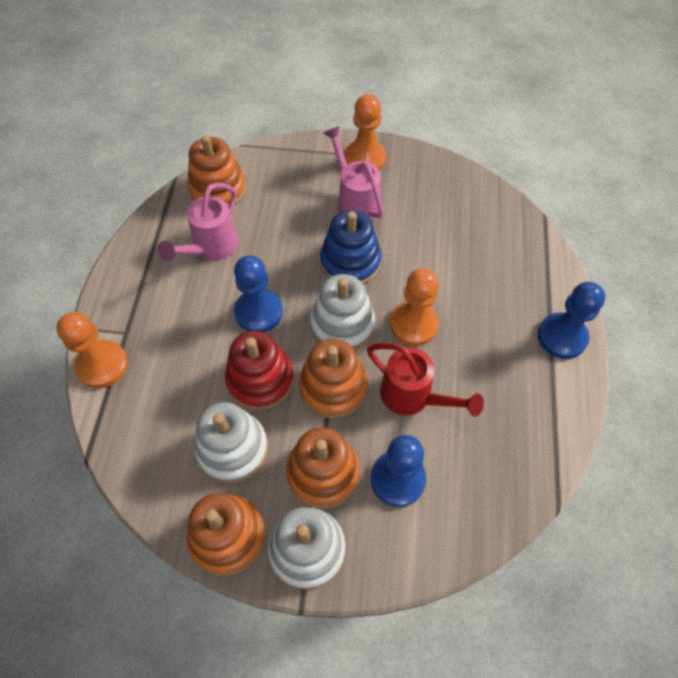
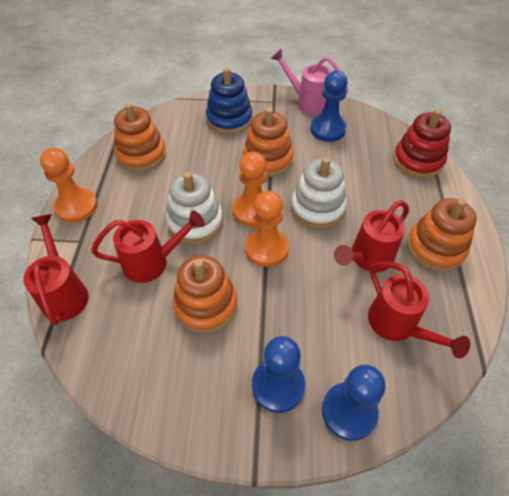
pink watering can: 2 -> 1
red watering can: 1 -> 4
white stacking toy: 3 -> 2

